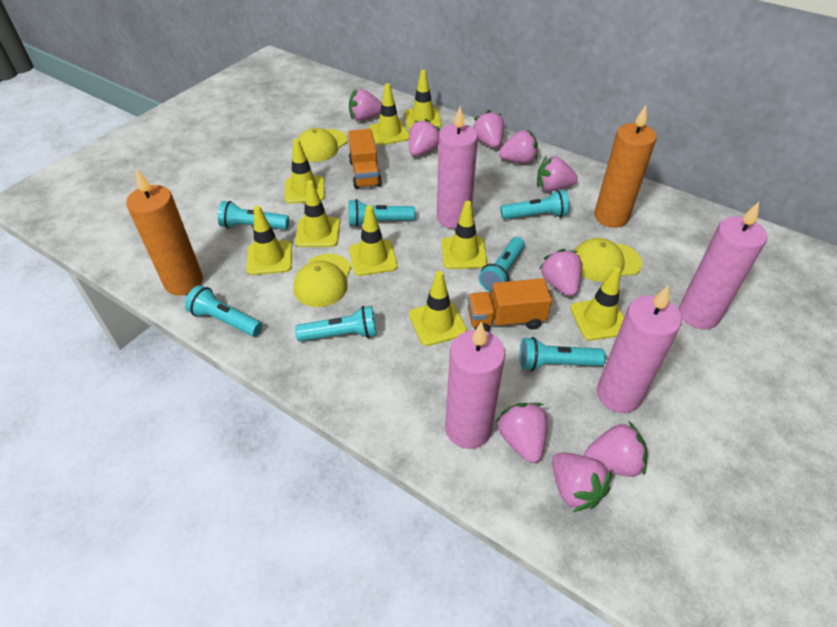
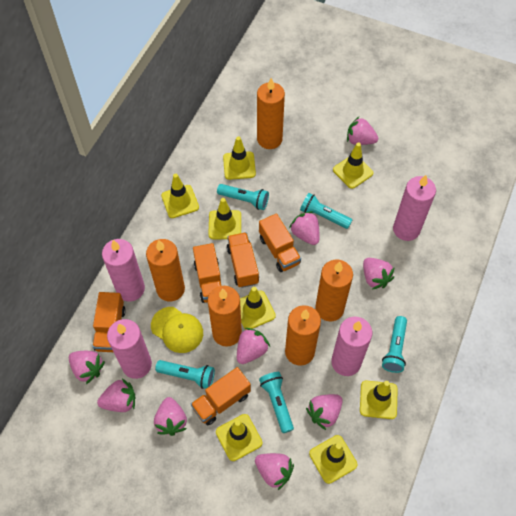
orange candle: 2 -> 5
orange truck: 2 -> 5
turquoise flashlight: 7 -> 5
yellow cap: 3 -> 1
yellow traffic cone: 9 -> 8

